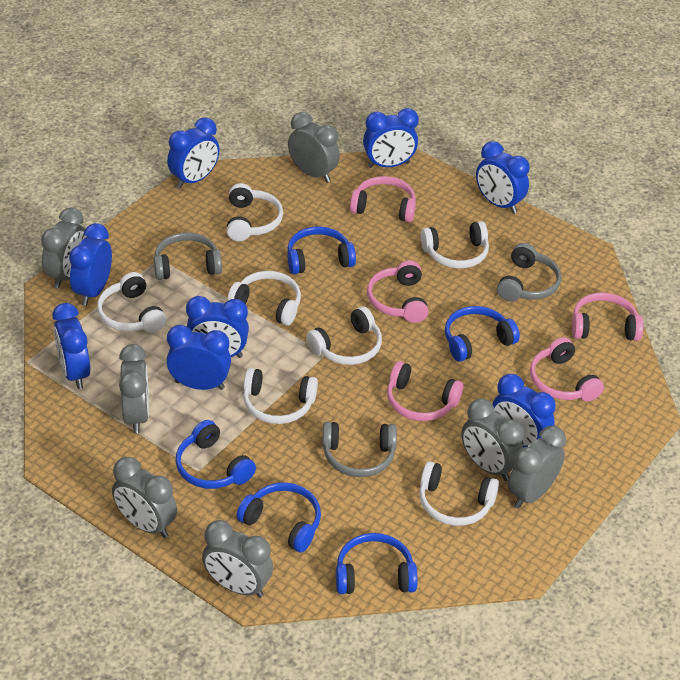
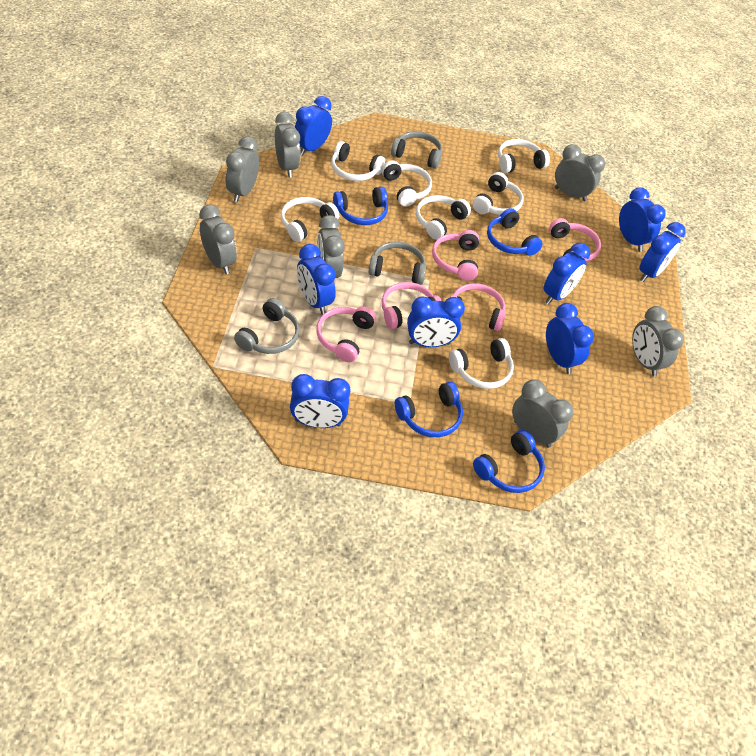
blue headphones: 5 -> 4

